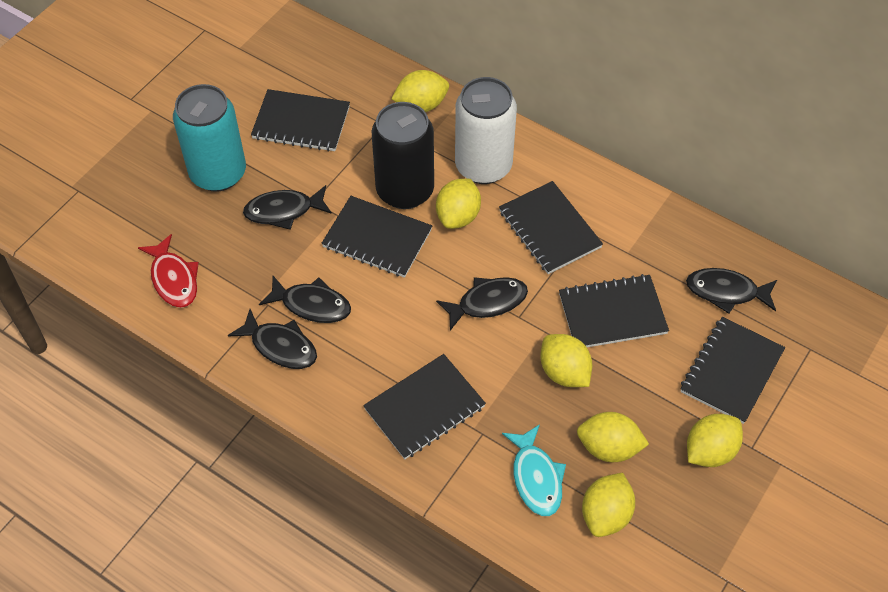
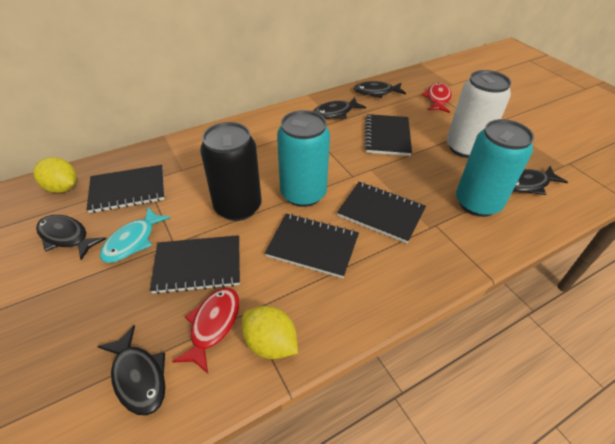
black notebook: 6 -> 5
red fish: 1 -> 2
turquoise can: 1 -> 2
yellow lemon: 6 -> 2

